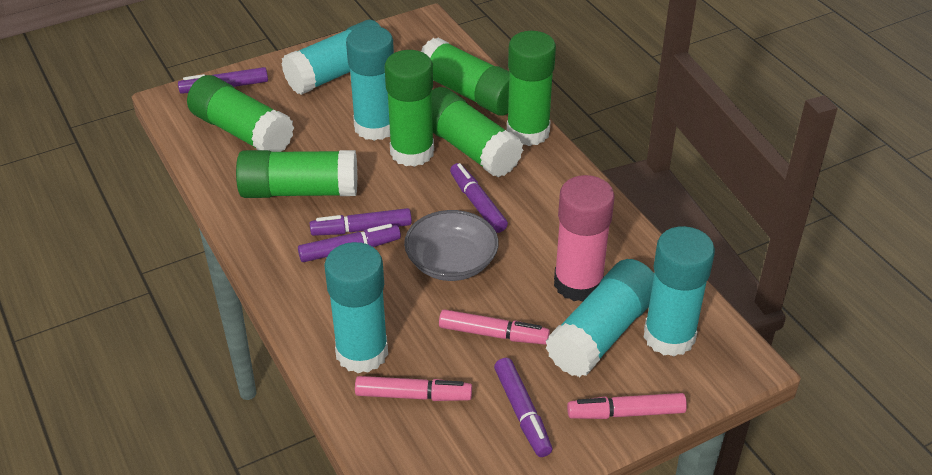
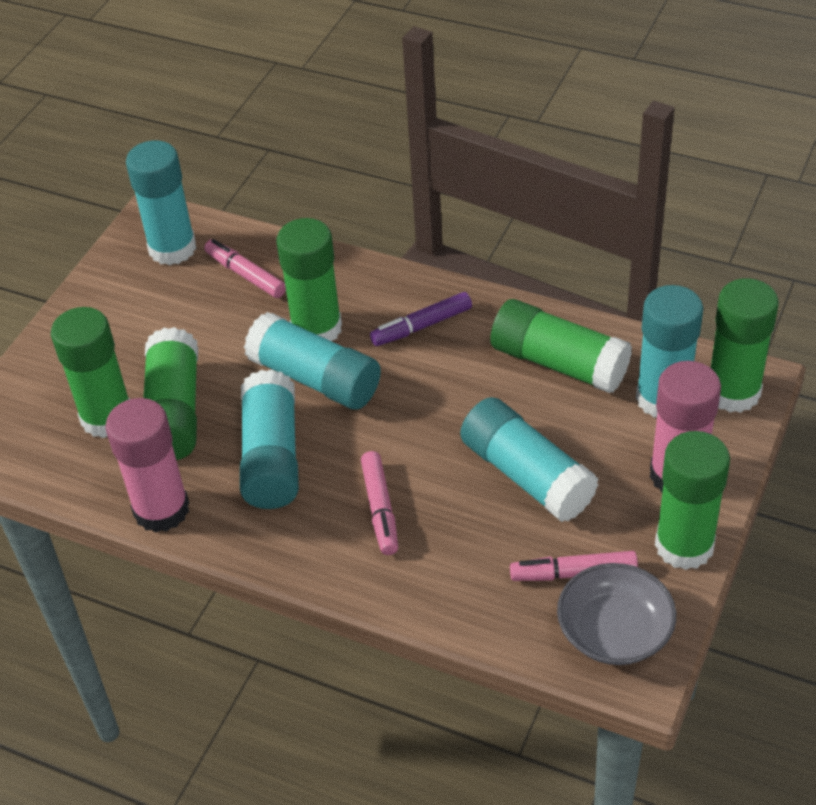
pink glue stick: 1 -> 2
purple marker: 5 -> 1

